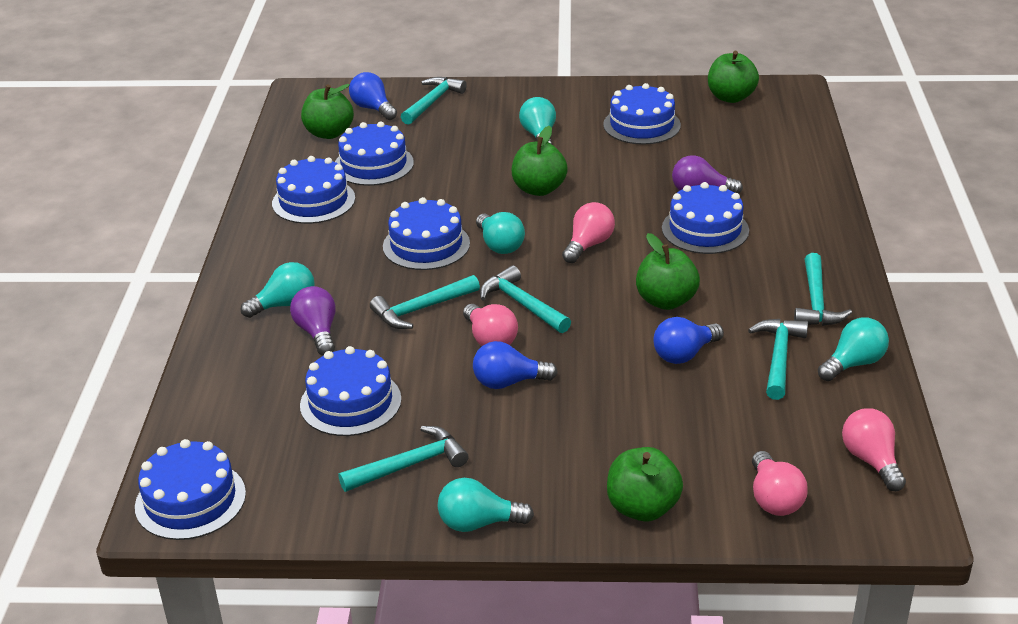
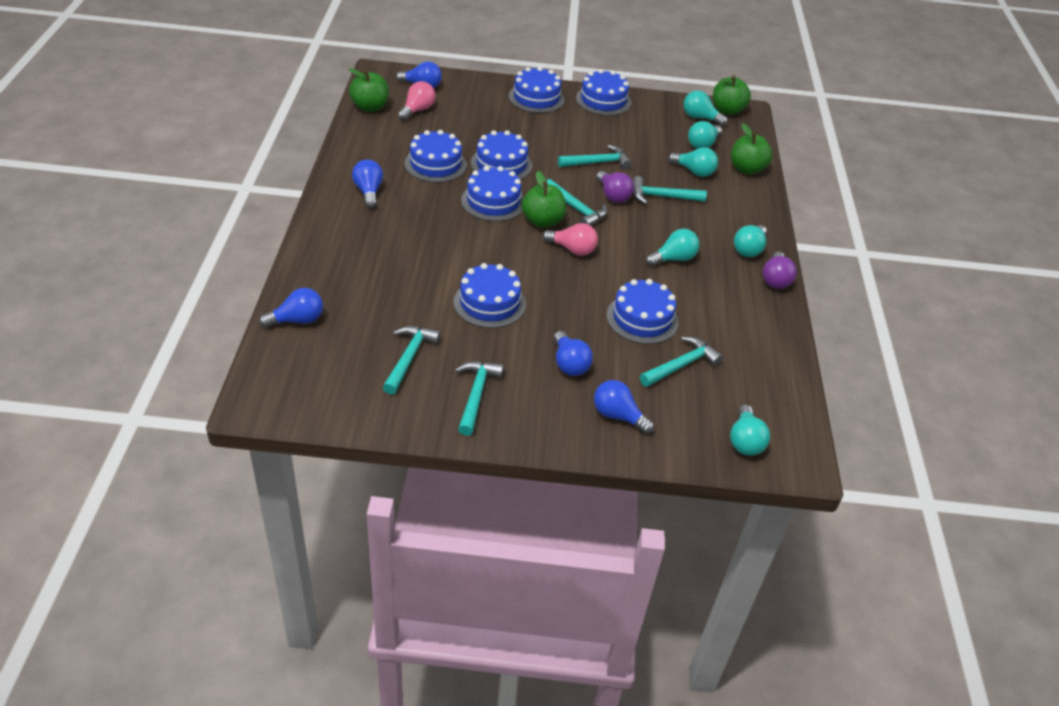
blue light bulb: 3 -> 5
green apple: 5 -> 4
pink light bulb: 4 -> 2
turquoise light bulb: 5 -> 6

